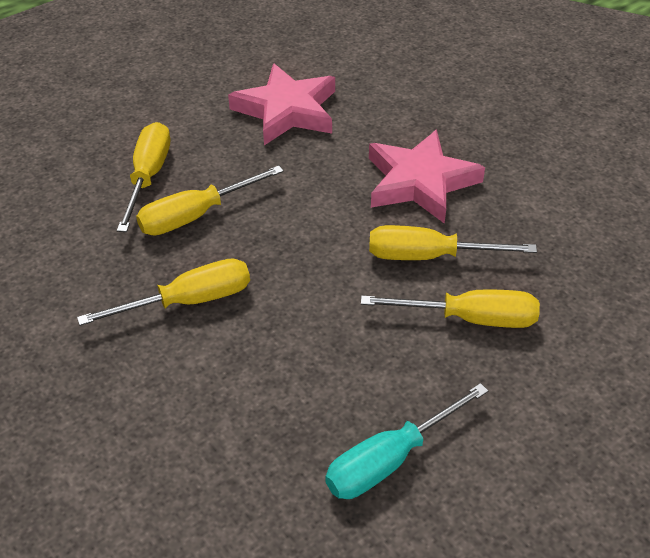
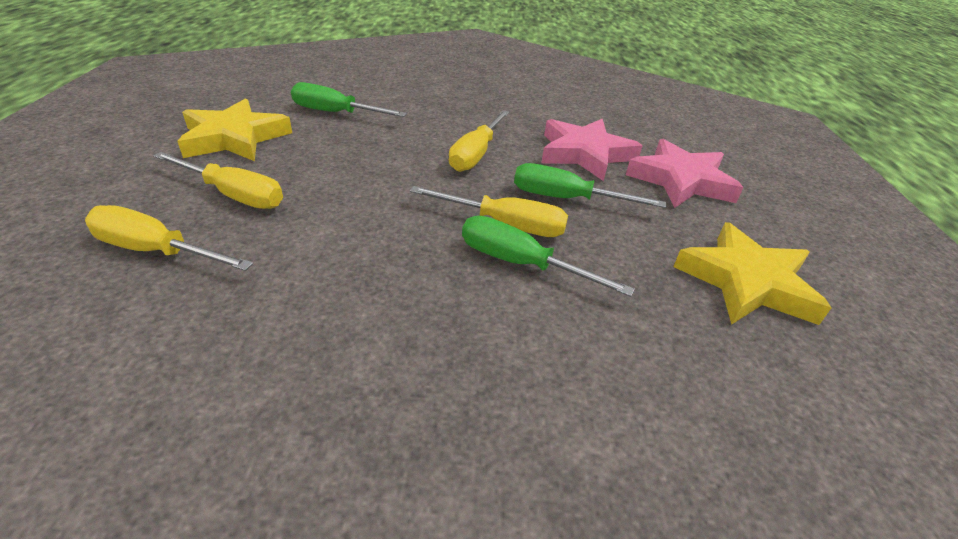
green screwdriver: 0 -> 3
turquoise screwdriver: 1 -> 0
yellow screwdriver: 5 -> 4
yellow star: 0 -> 2

